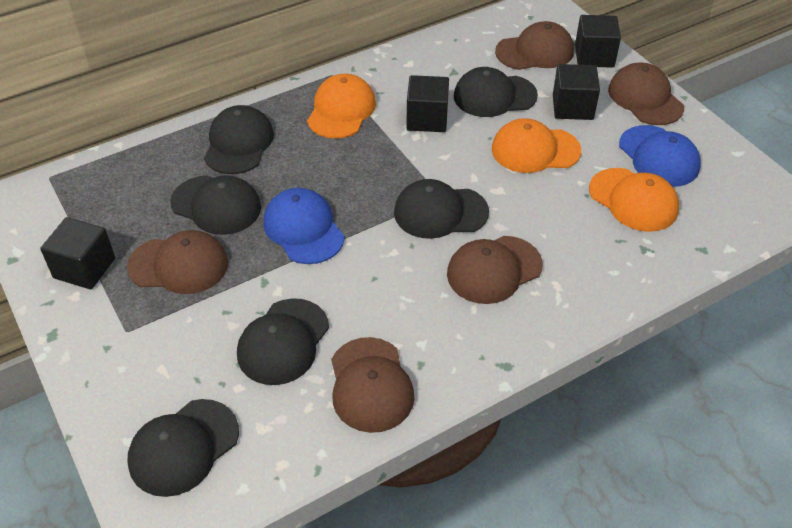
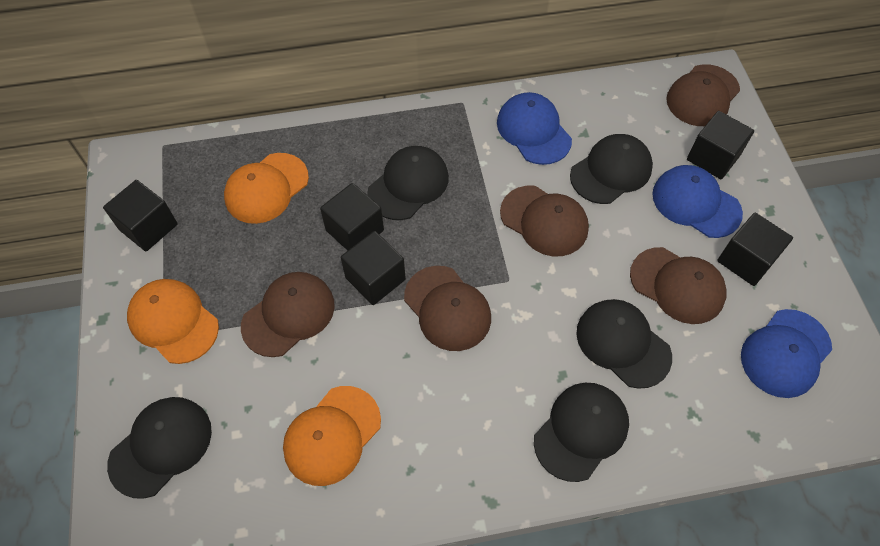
black cap: 6 -> 5
black cube: 4 -> 5
blue cap: 2 -> 3

